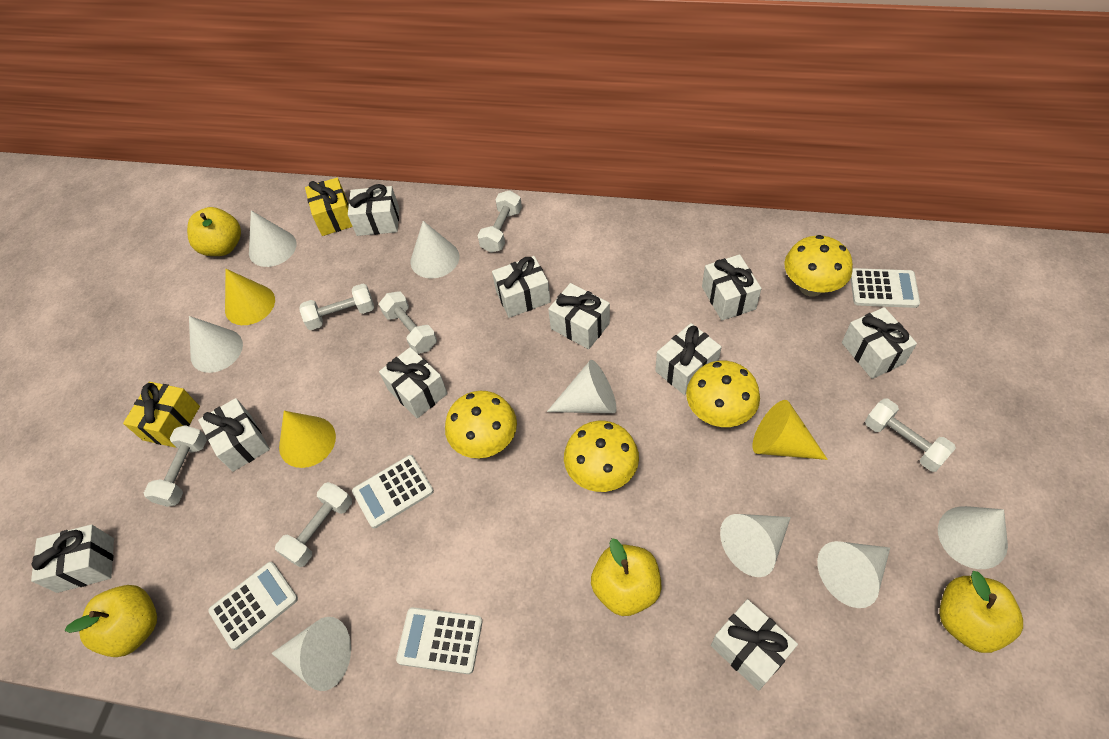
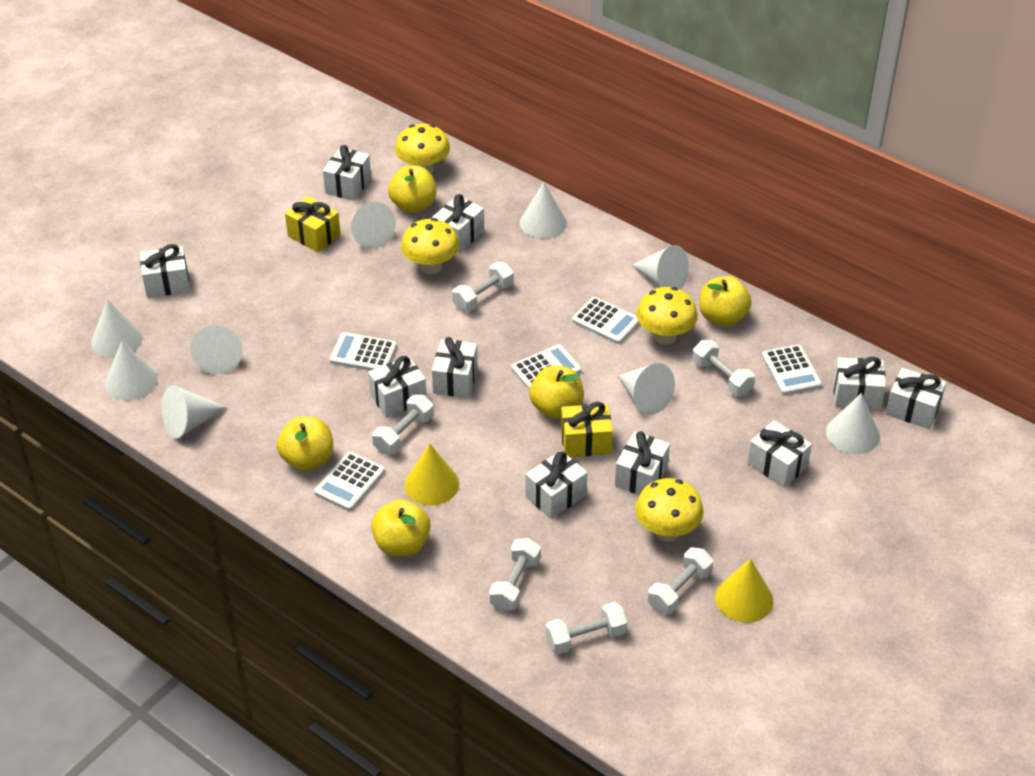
white calculator: 4 -> 5
white cone: 8 -> 9
yellow apple: 4 -> 5
yellow cone: 3 -> 2

